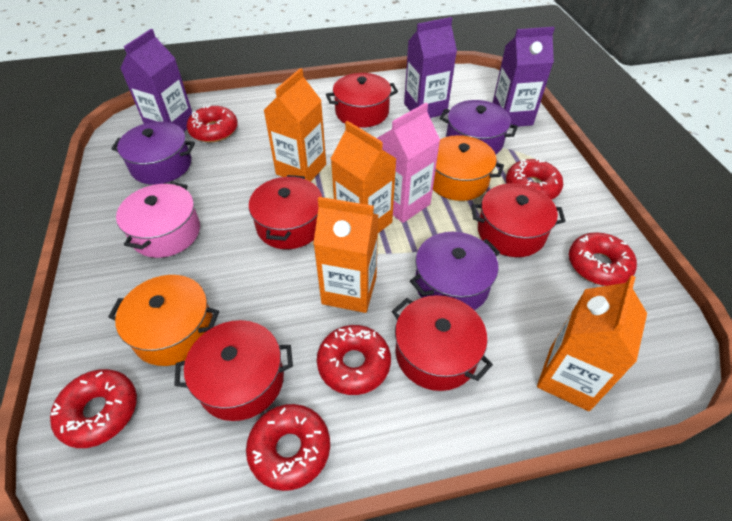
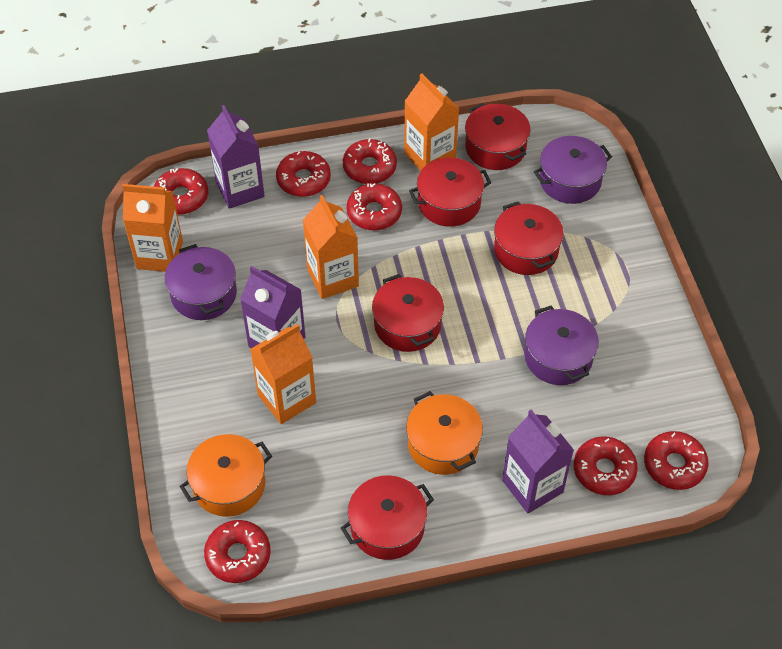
pink carton: 1 -> 0
pink pot: 1 -> 0
red donut: 6 -> 7

